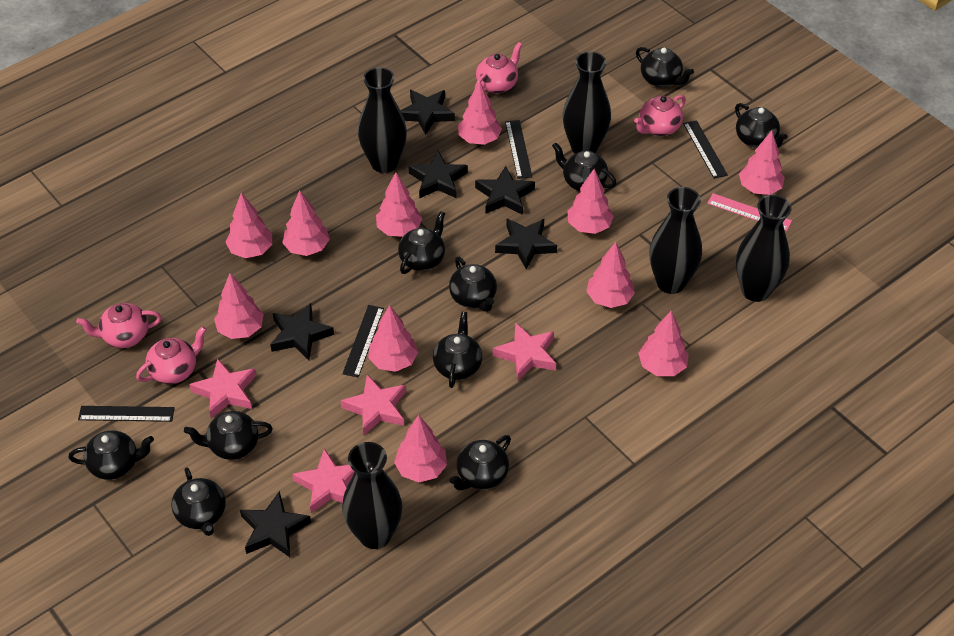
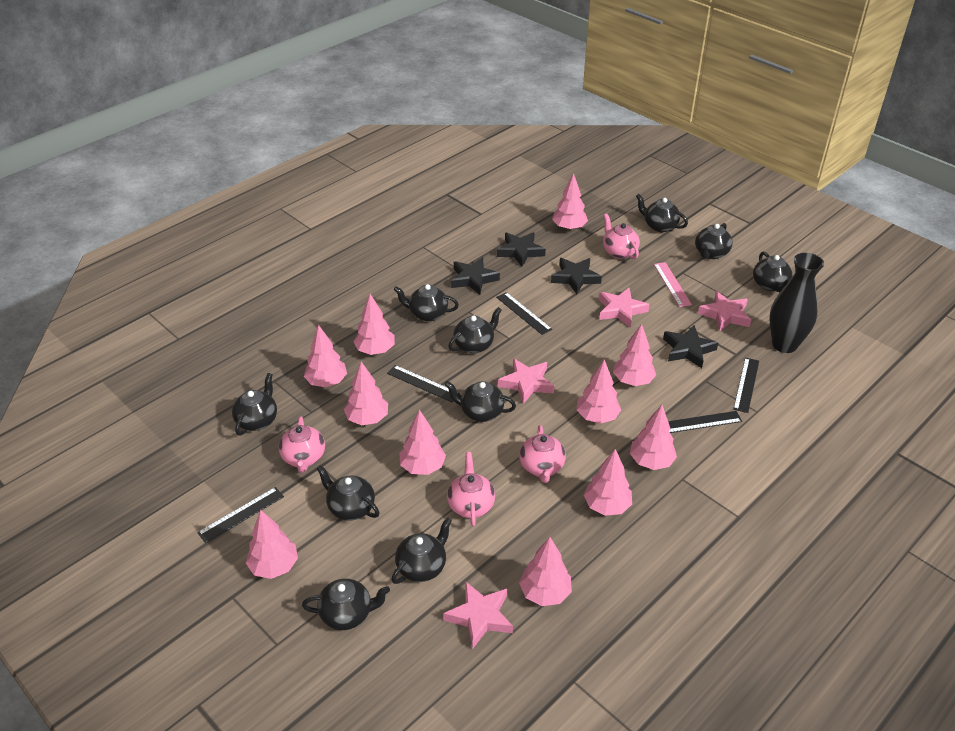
black ruler: 4 -> 5
black star: 6 -> 4
black vase: 5 -> 1

